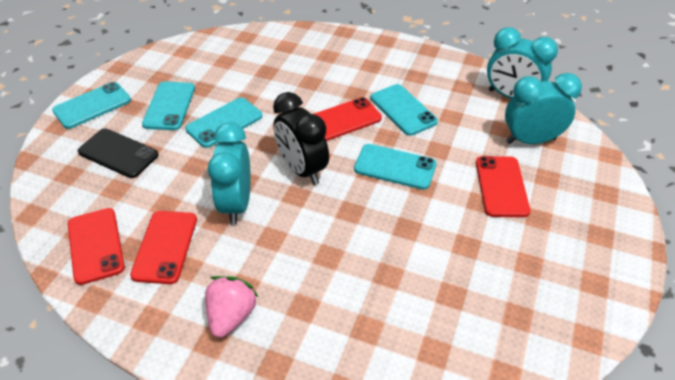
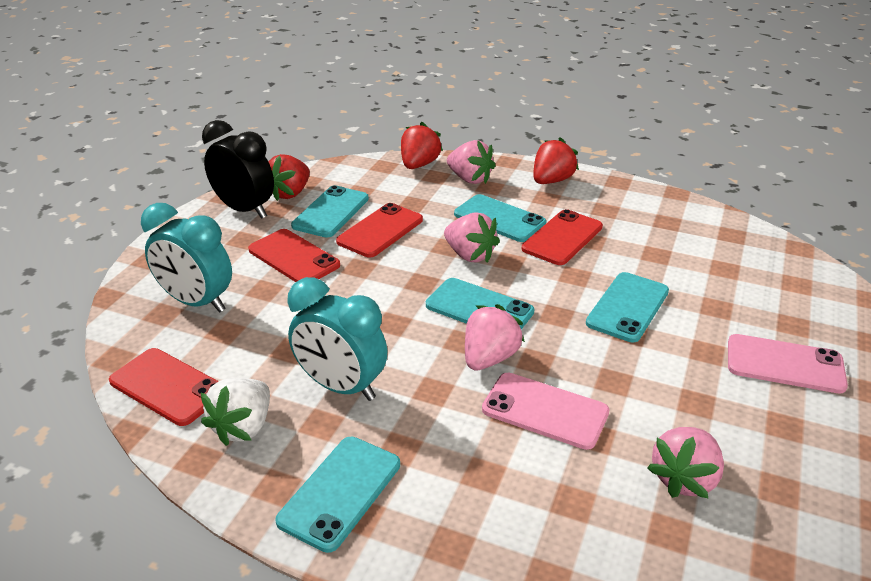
black phone: 1 -> 0
pink phone: 0 -> 2
pink strawberry: 1 -> 4
red strawberry: 0 -> 3
turquoise clock: 3 -> 2
white strawberry: 0 -> 1

